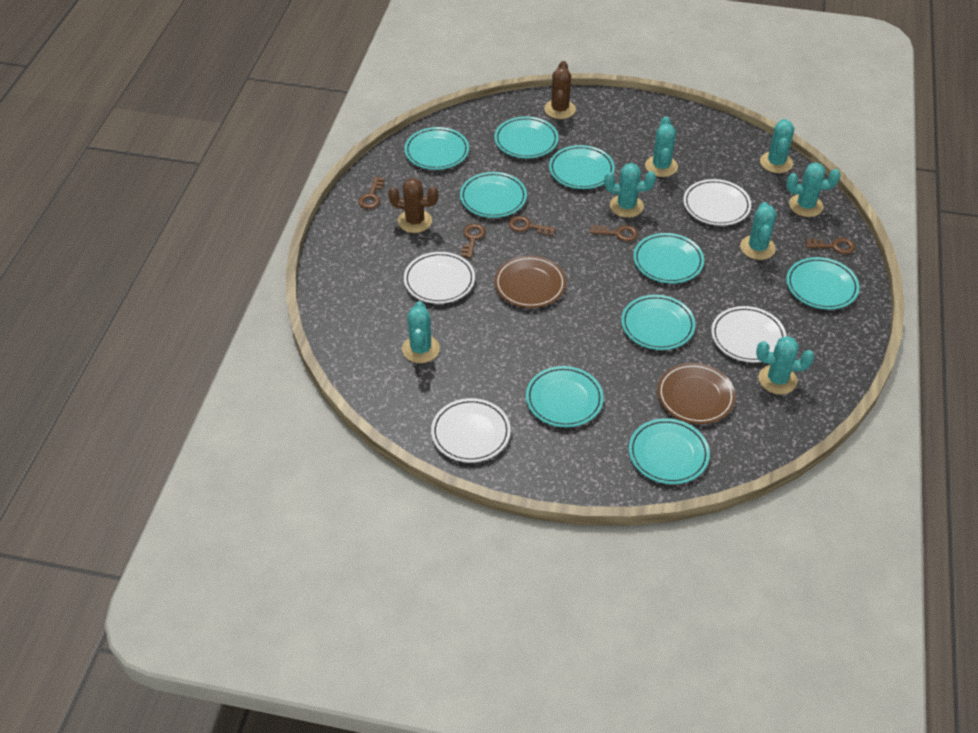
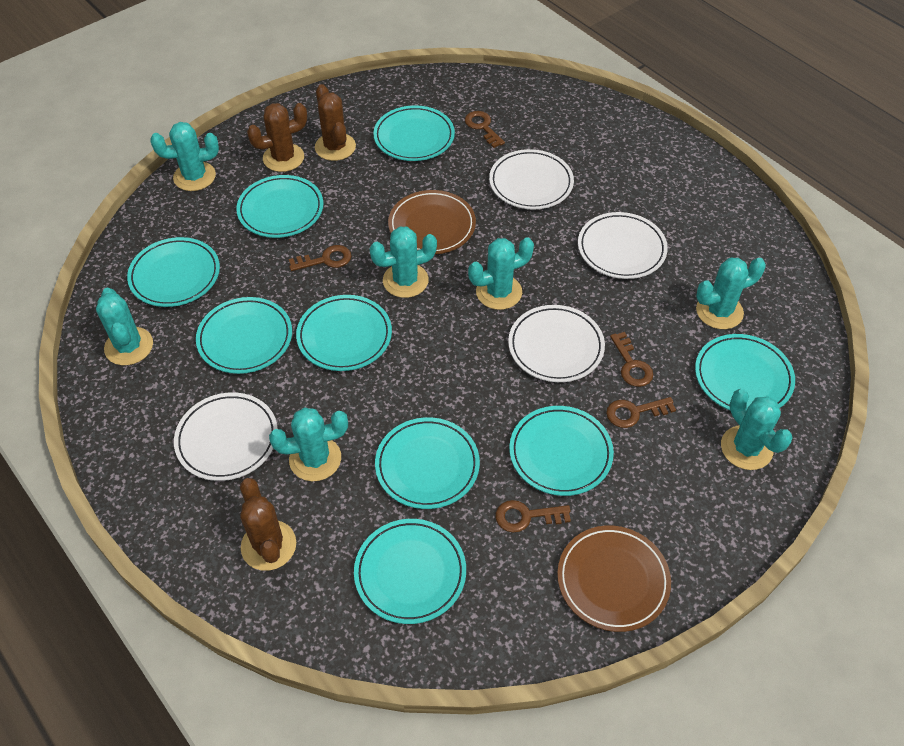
brown cactus: 2 -> 3

